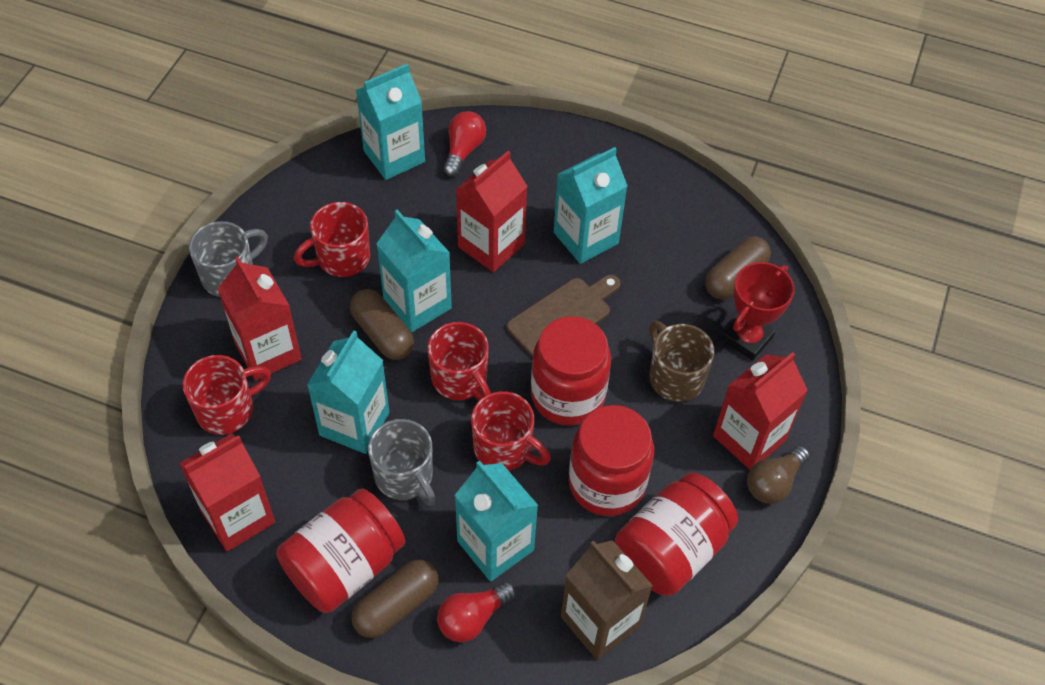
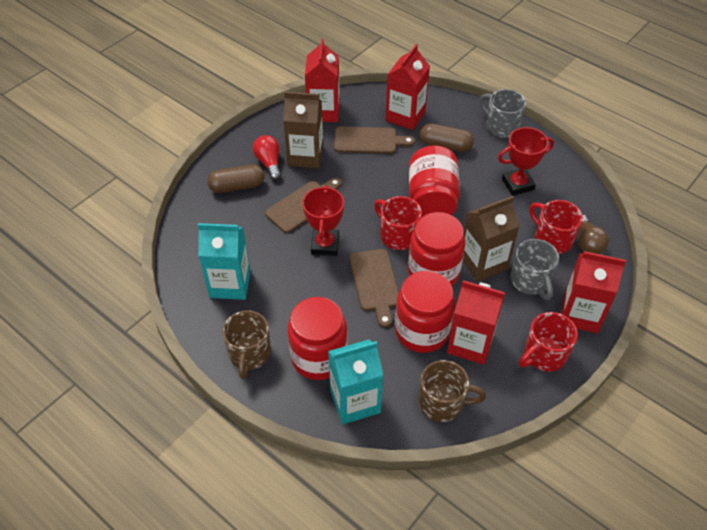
brown capsule: 3 -> 2
brown carton: 1 -> 2
brown cutting board: 1 -> 3
brown mug: 1 -> 2
red light bulb: 2 -> 1
red mug: 4 -> 3
red trophy: 1 -> 2
turquoise carton: 5 -> 2

